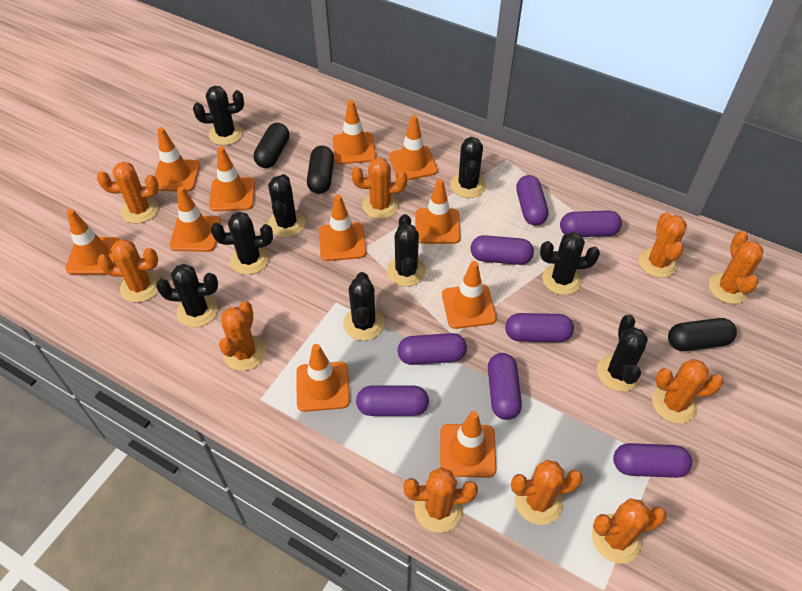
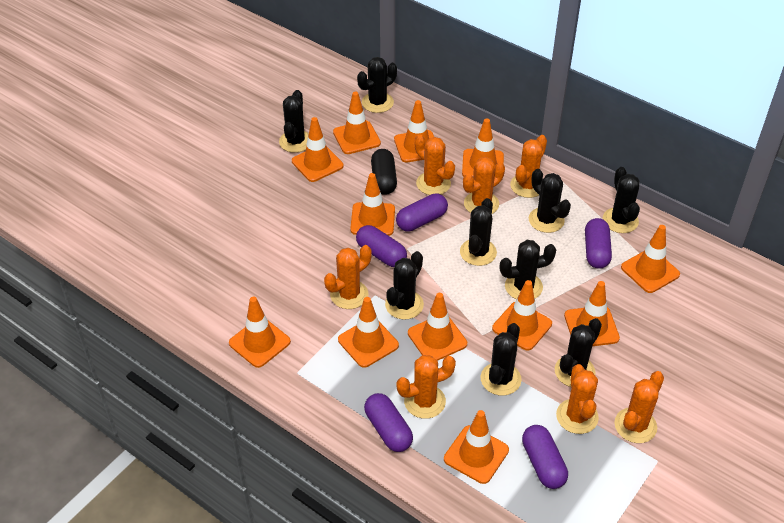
black capsule: 3 -> 1
orange cactus: 10 -> 7
orange traffic cone: 11 -> 12
purple capsule: 8 -> 5

